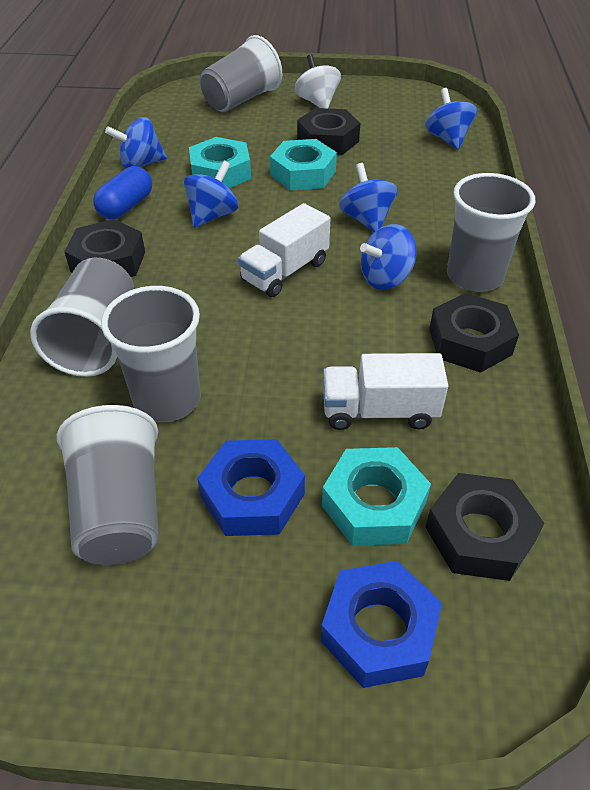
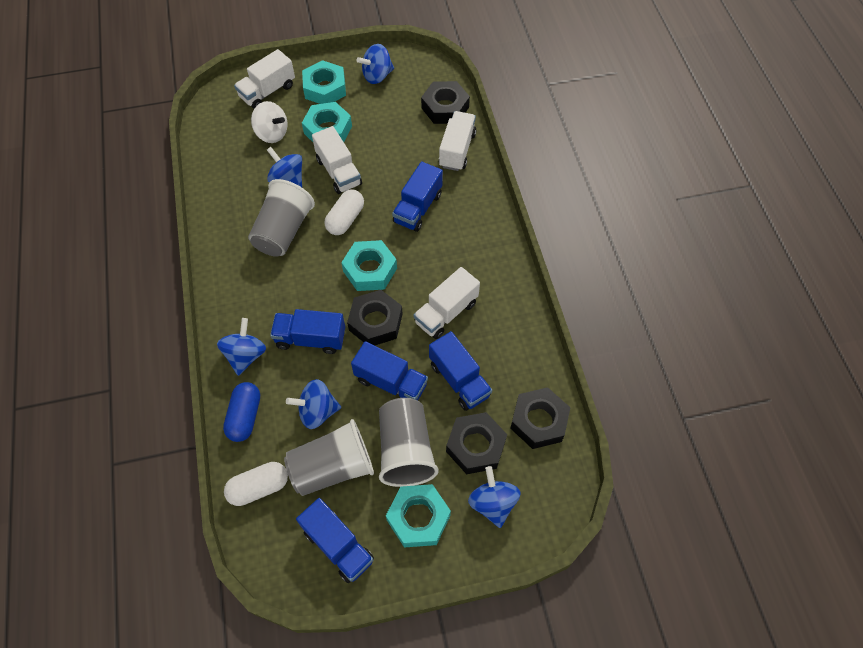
blue nut: 2 -> 0
blue truck: 0 -> 5
grey cup: 5 -> 3
turquoise nut: 3 -> 4
white capsule: 0 -> 2
white truck: 2 -> 4

